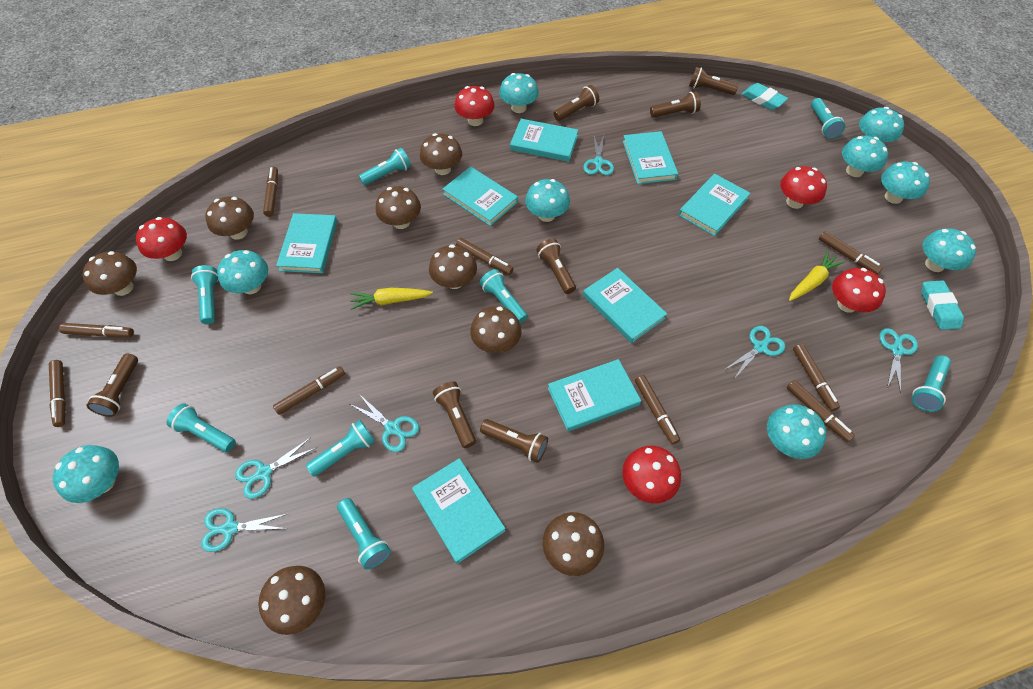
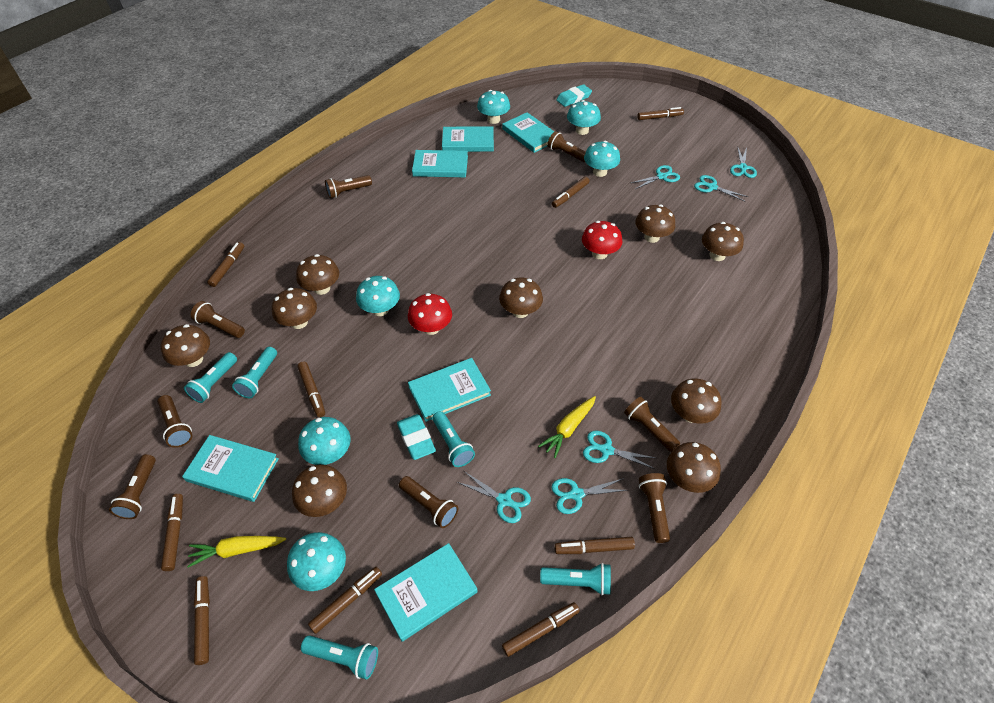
brown flashlight: 7 -> 8
brown mushroom: 8 -> 9
red mushroom: 5 -> 2
turquoise book: 8 -> 6
turquoise flashlight: 8 -> 5
turquoise mushroom: 9 -> 6

